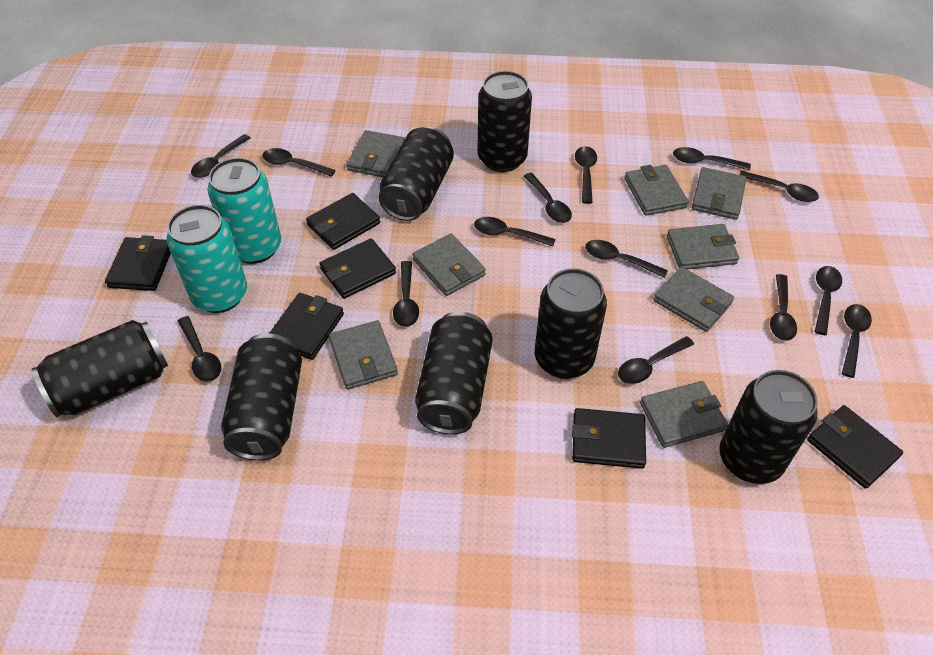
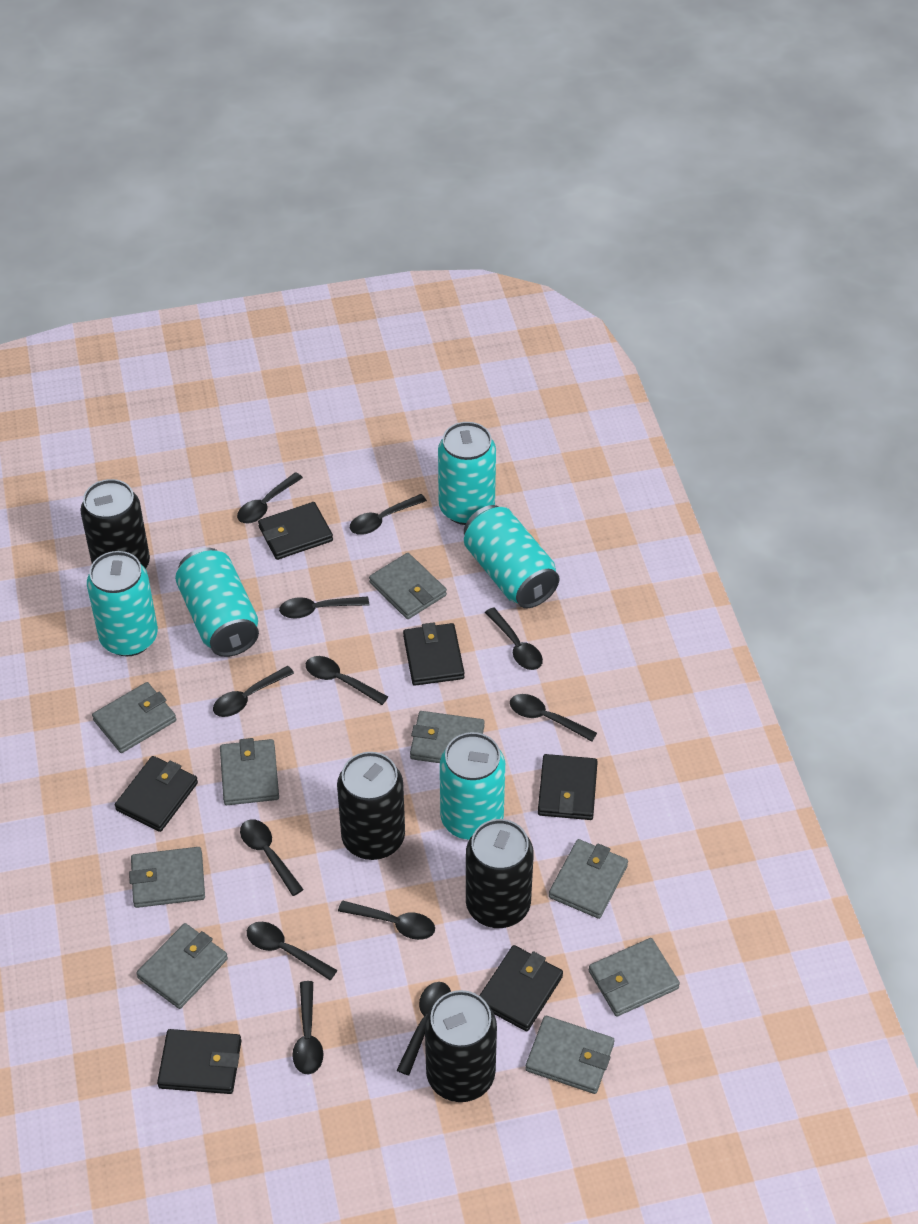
black can: 7 -> 4
black spoon: 14 -> 12
grey wallet: 8 -> 9
turquoise can: 2 -> 5

